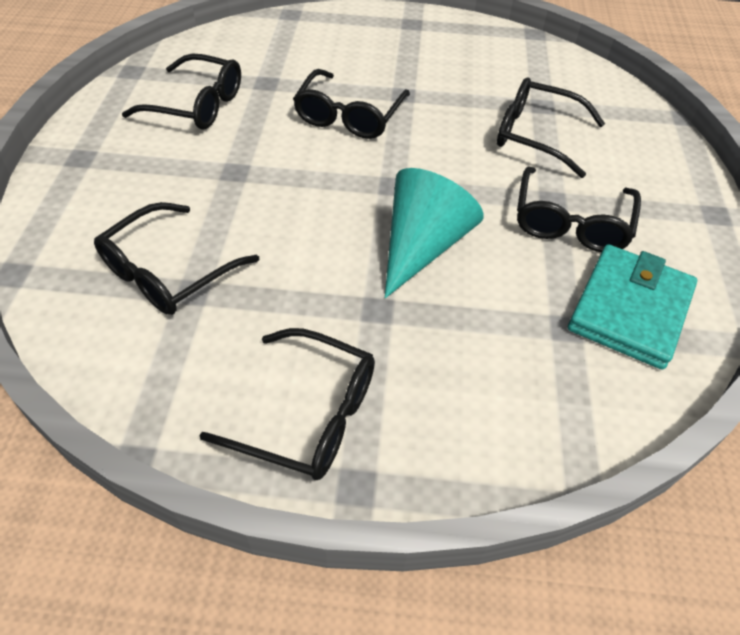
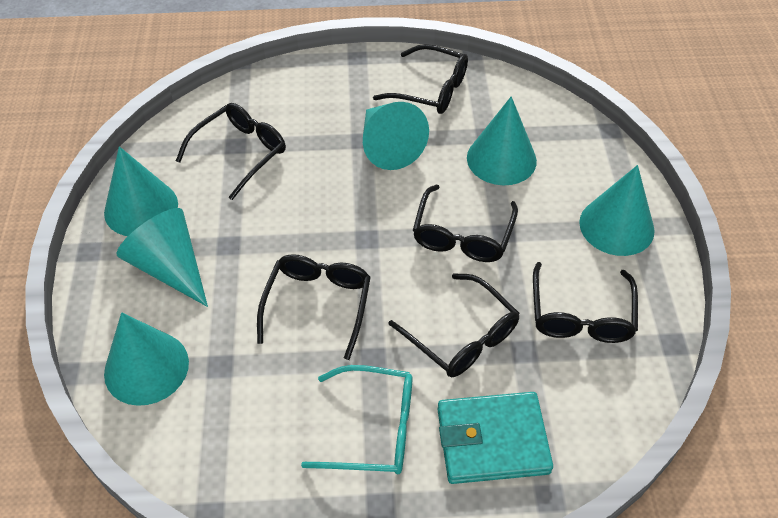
turquoise cone: 1 -> 6
turquoise glasses: 0 -> 1

